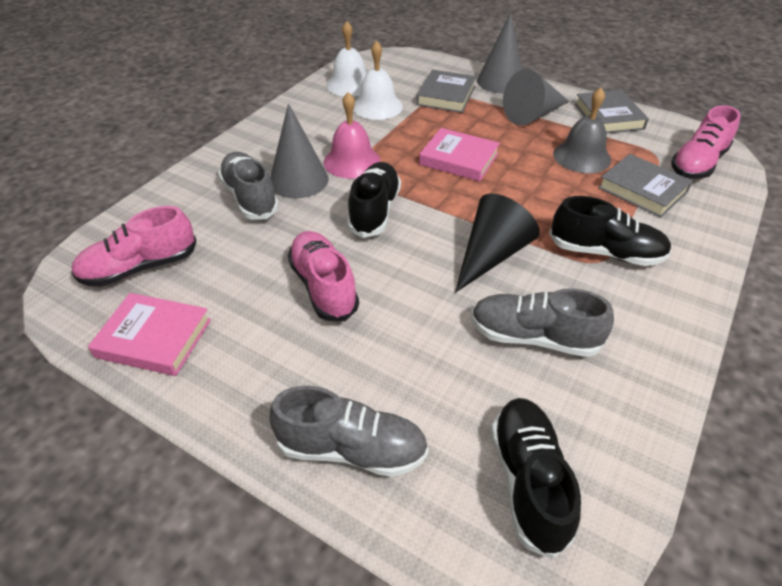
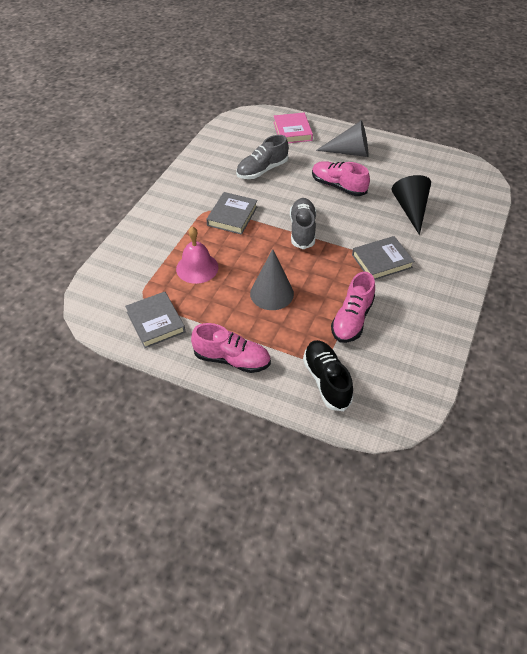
black shoe: 3 -> 1
grey bell: 1 -> 0
grey cone: 3 -> 2
grey shoe: 3 -> 2
pink book: 2 -> 1
white bell: 2 -> 0

